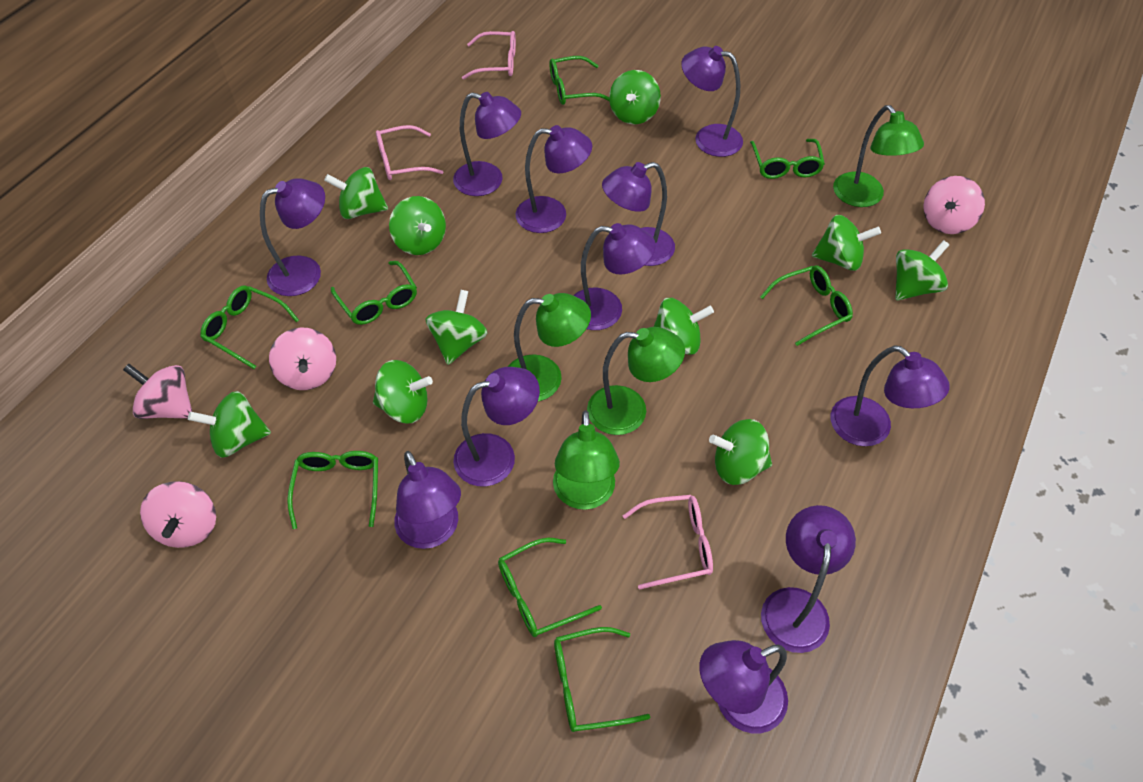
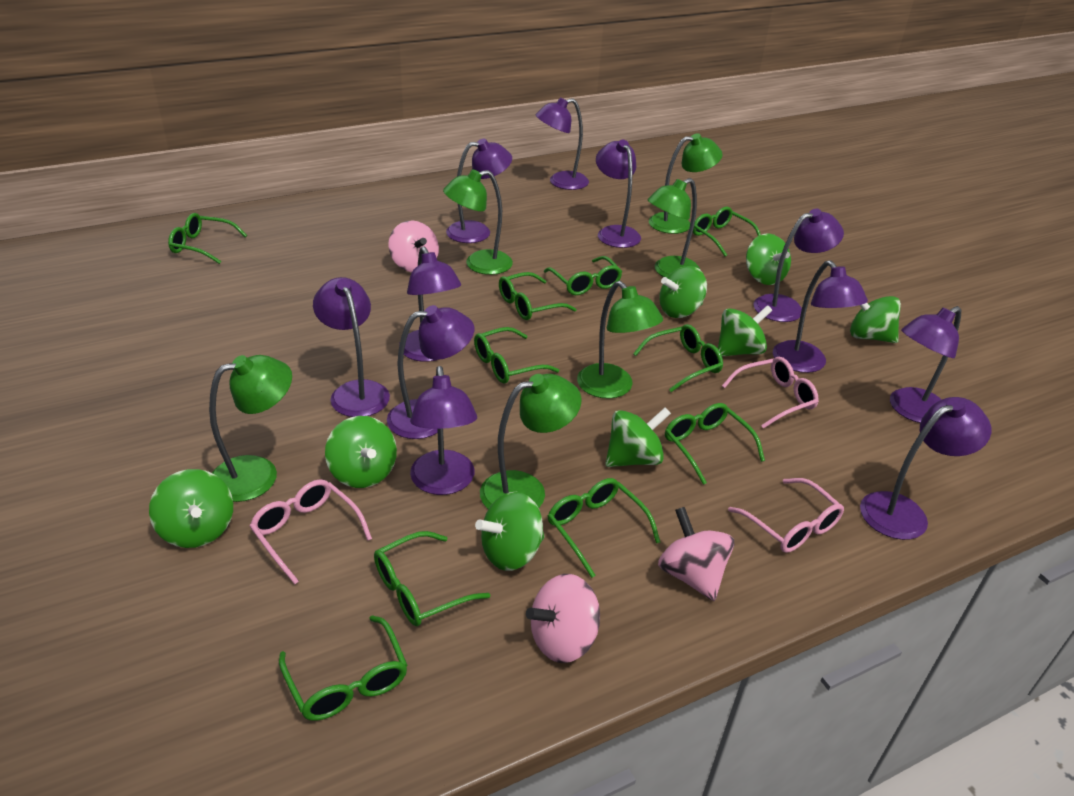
green glasses: 8 -> 10
green lamp: 4 -> 6
green spinning top: 10 -> 8
pink spinning top: 4 -> 3

